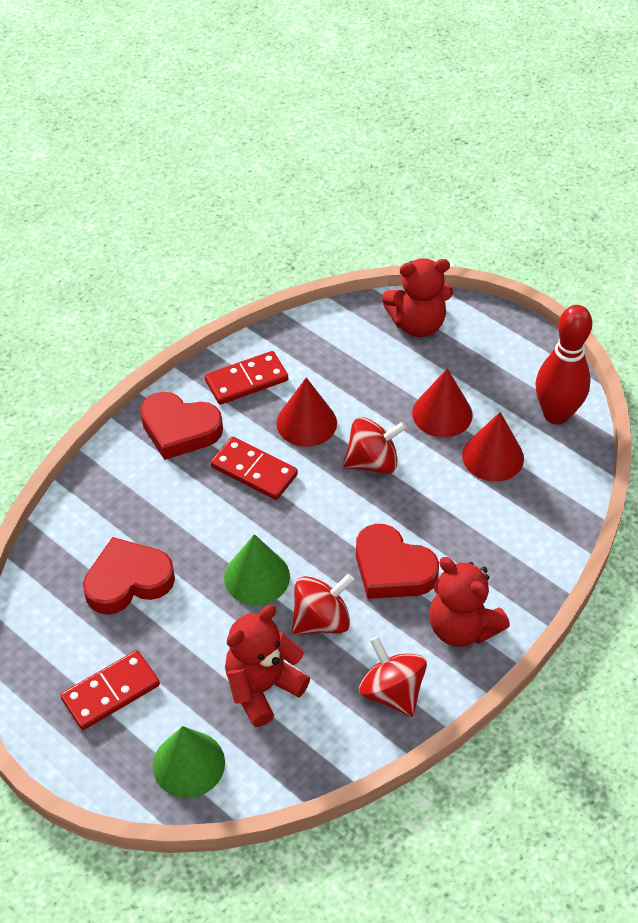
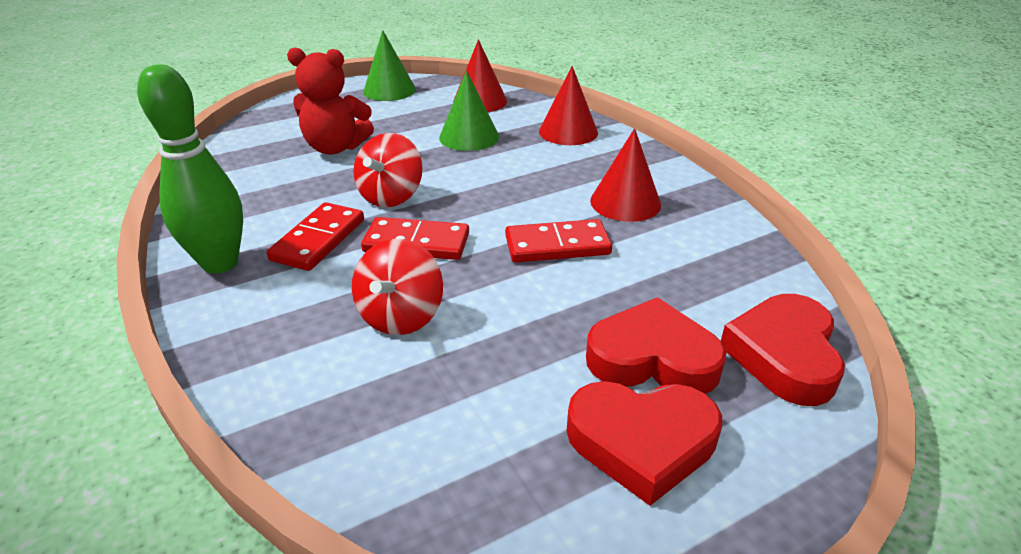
green bowling pin: 0 -> 1
red bowling pin: 1 -> 0
red spinning top: 3 -> 2
red teddy bear: 3 -> 1

